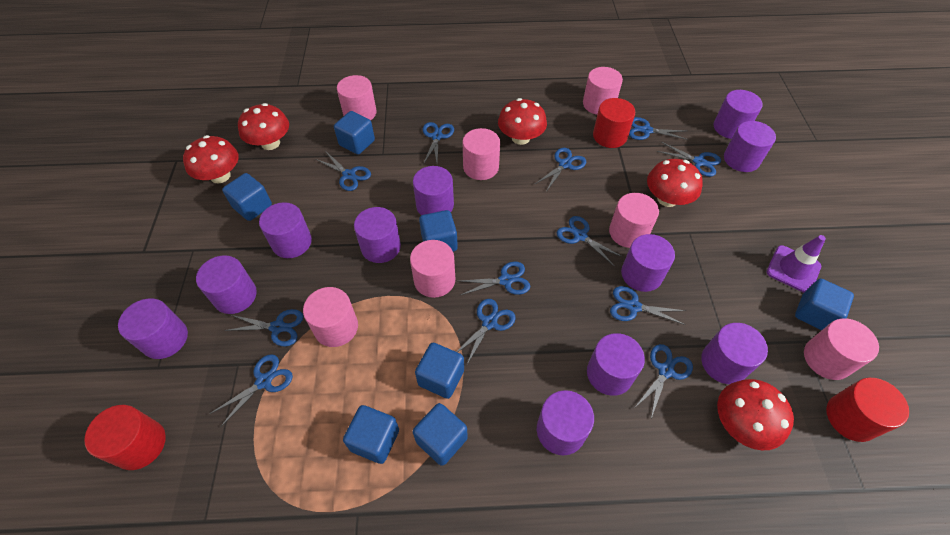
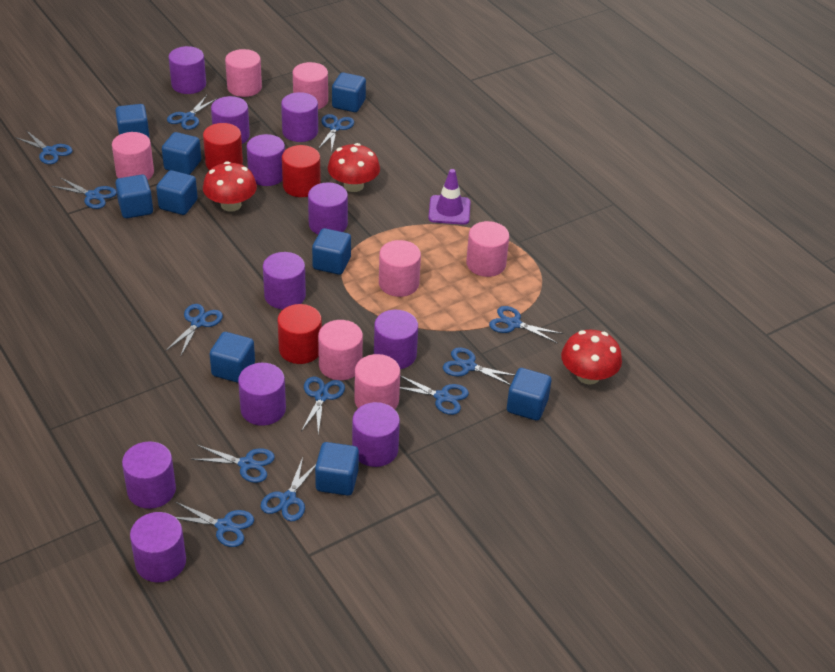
blue cube: 7 -> 9
red mushroom: 5 -> 3

